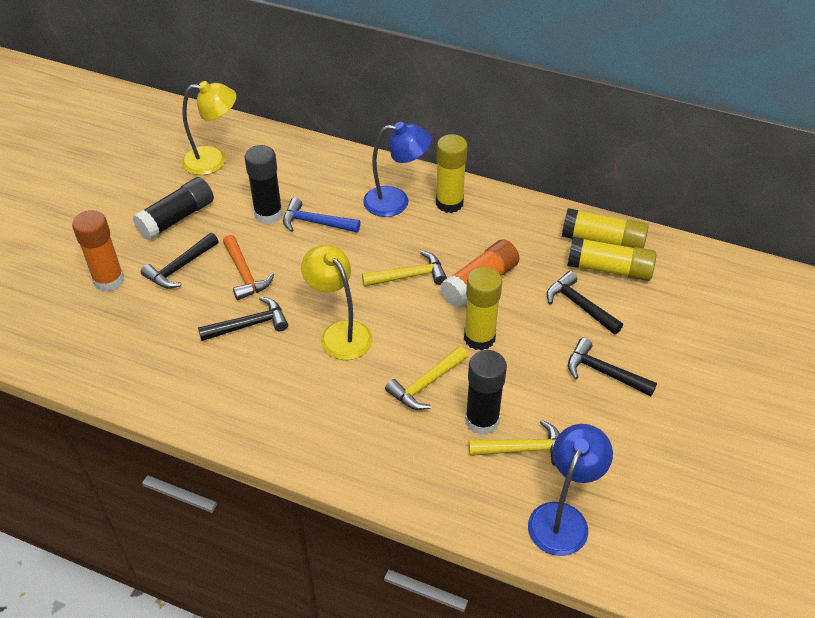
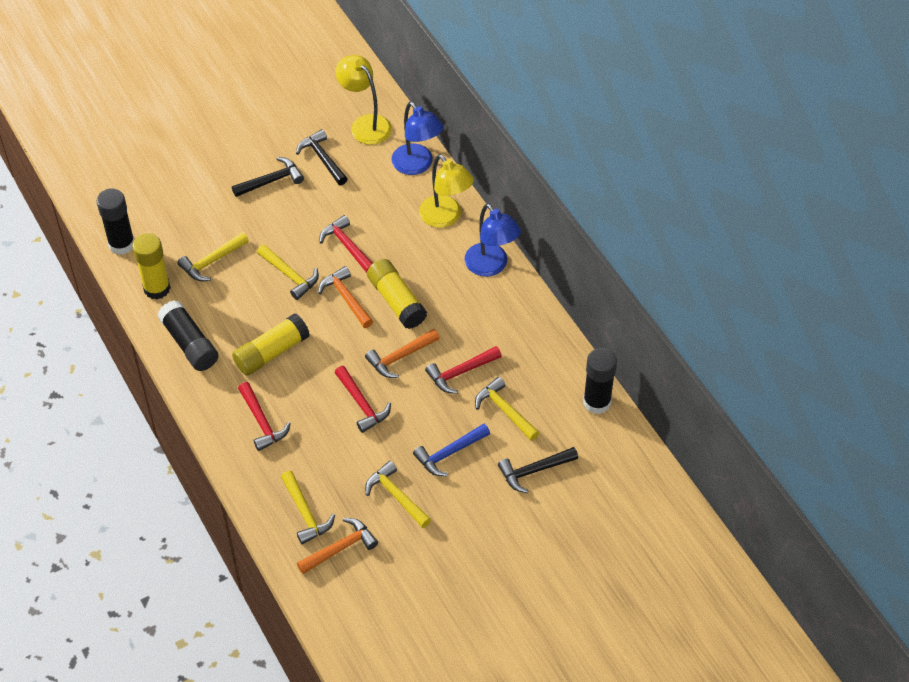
black hammer: 4 -> 3
orange glue stick: 2 -> 0
orange hammer: 1 -> 3
red hammer: 0 -> 4
yellow glue stick: 4 -> 3
yellow hammer: 3 -> 5

